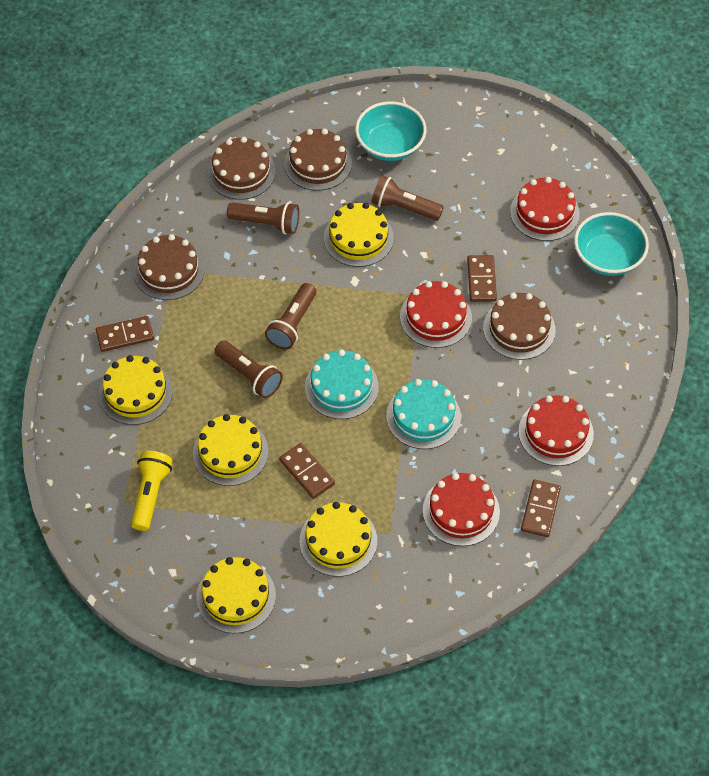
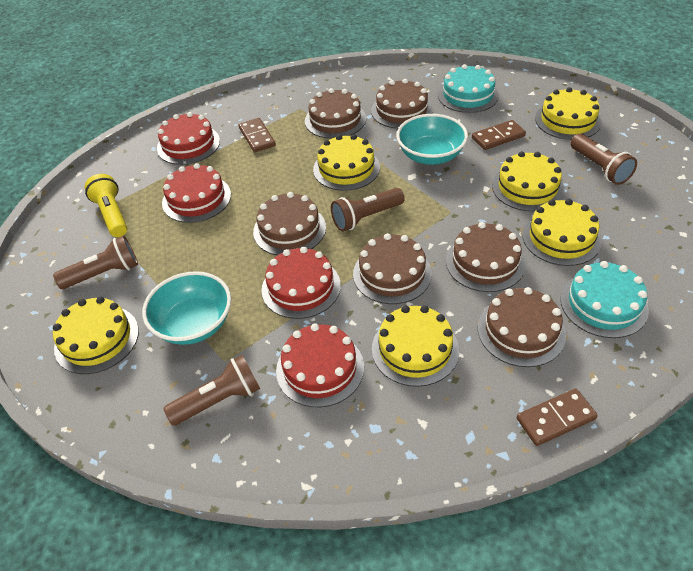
brown cake: 4 -> 6
brown domino: 4 -> 3
yellow cake: 5 -> 6

